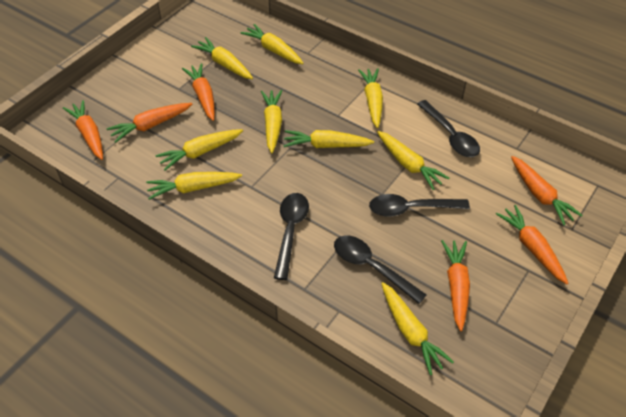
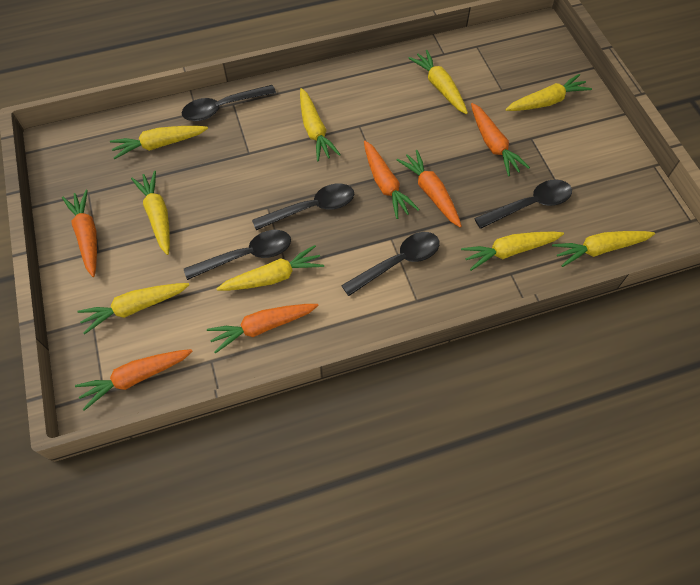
black spoon: 4 -> 5

